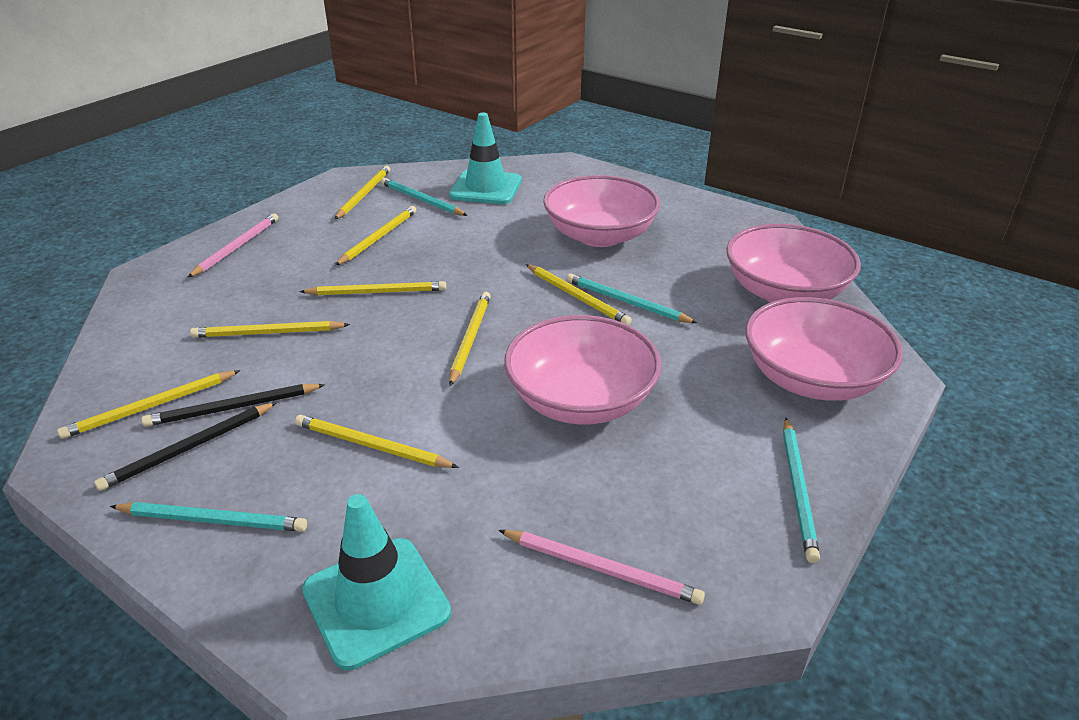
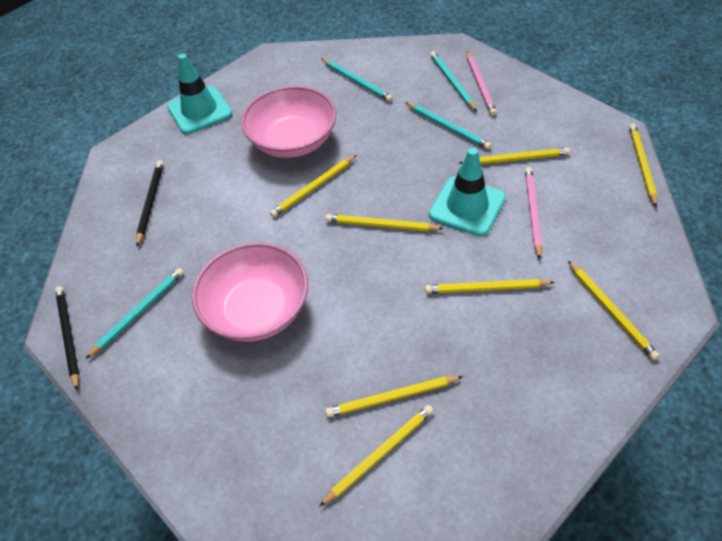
pink bowl: 4 -> 2

